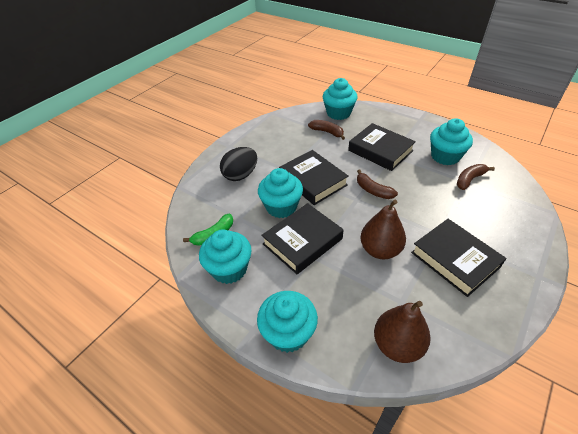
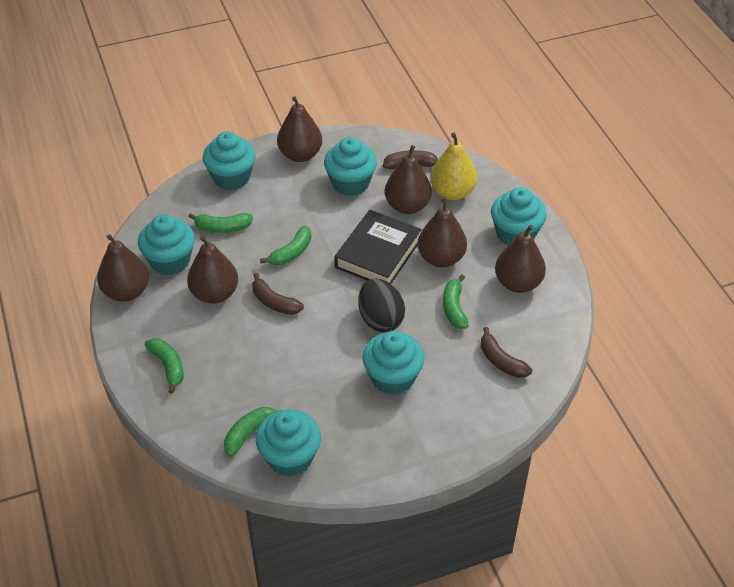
black book: 4 -> 1
brown pear: 2 -> 6
green banana: 1 -> 5
turquoise cupcake: 5 -> 6
yellow pear: 0 -> 1

